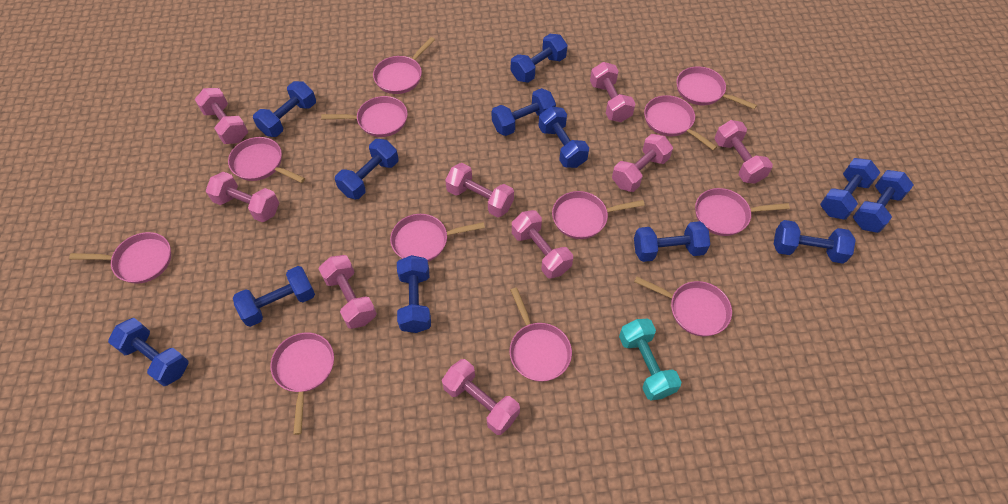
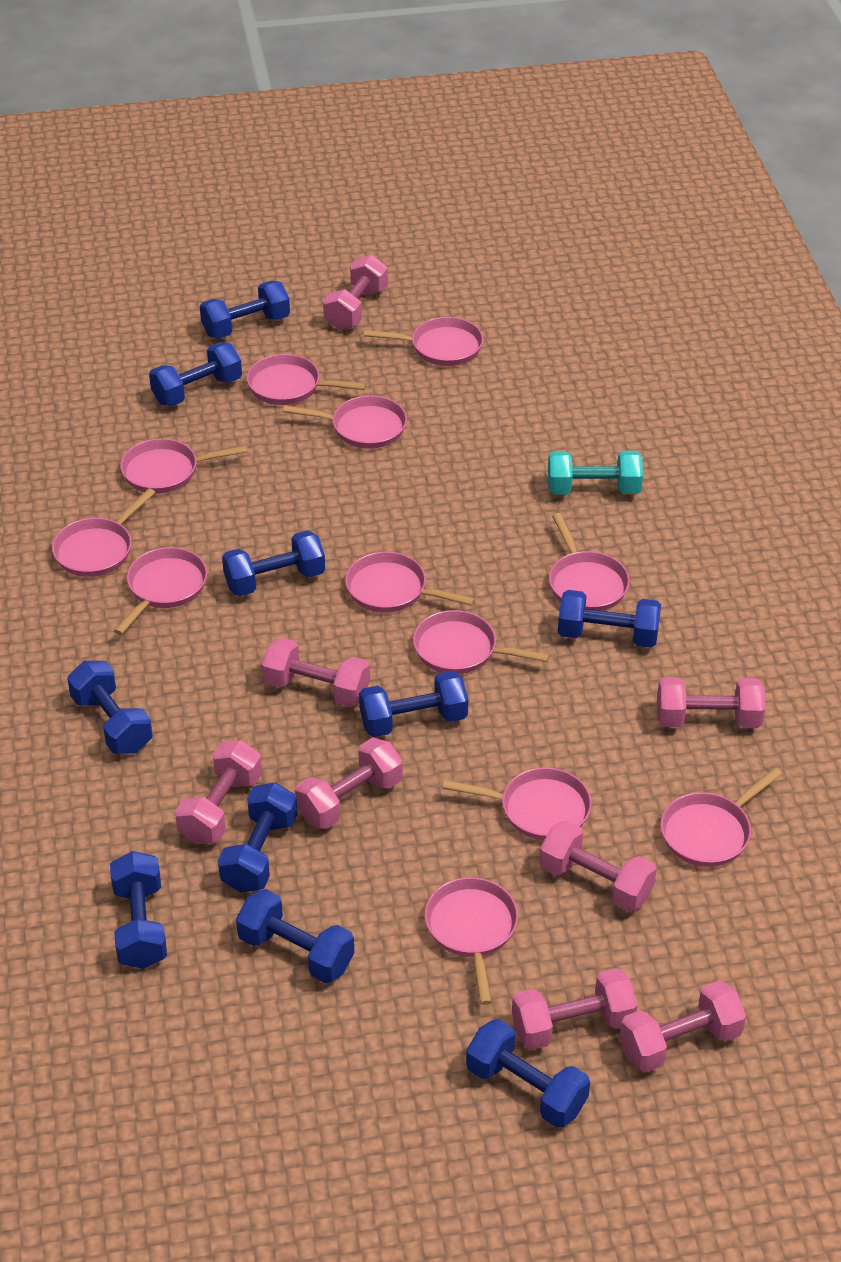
blue dumbbell: 12 -> 10
pink dumbbell: 9 -> 8

